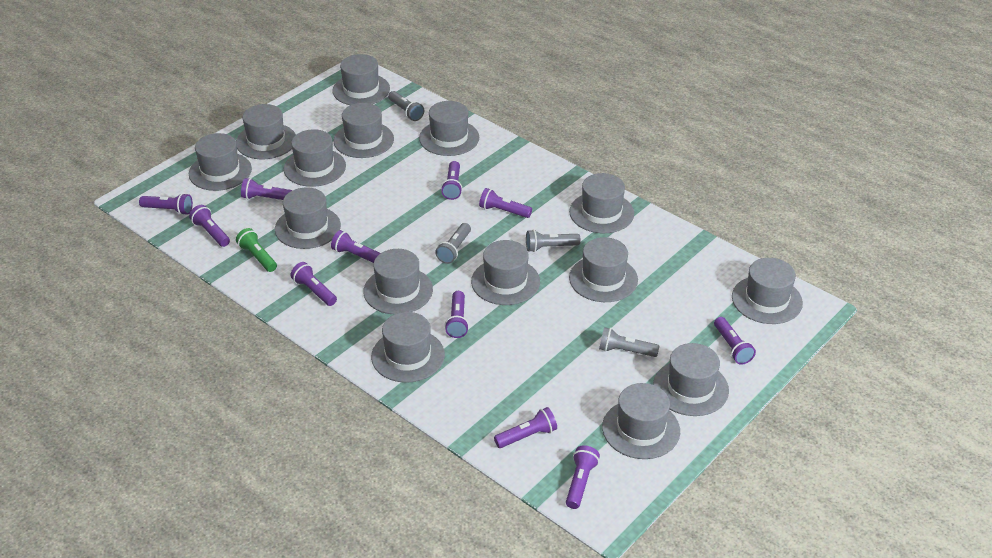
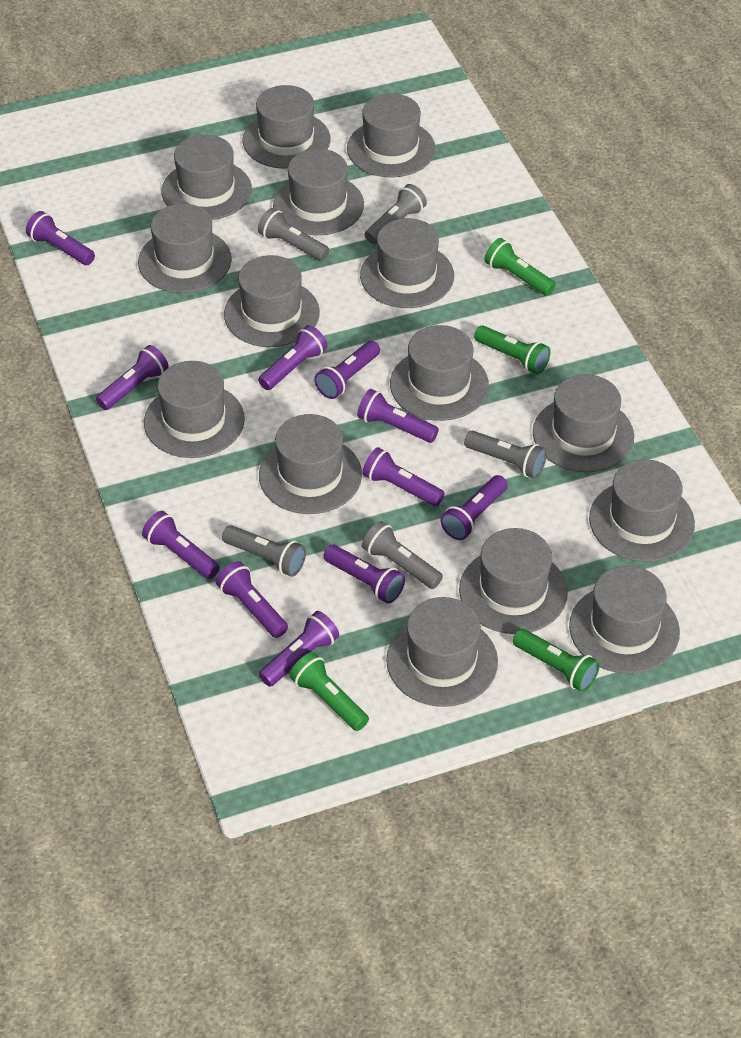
green flashlight: 1 -> 4
grey flashlight: 4 -> 5

